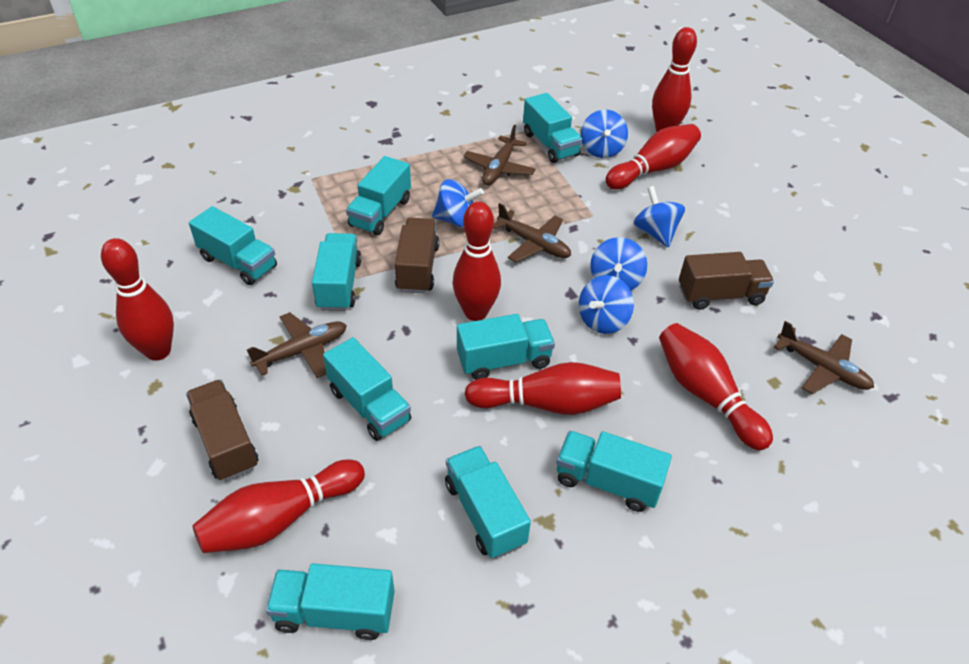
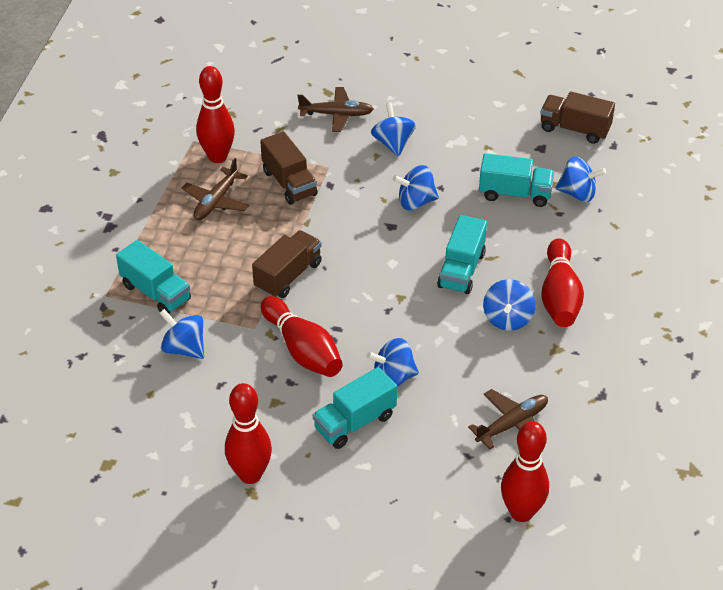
blue spinning top: 5 -> 6
brown plane: 4 -> 3
red bowling pin: 7 -> 5
turquoise truck: 9 -> 4

